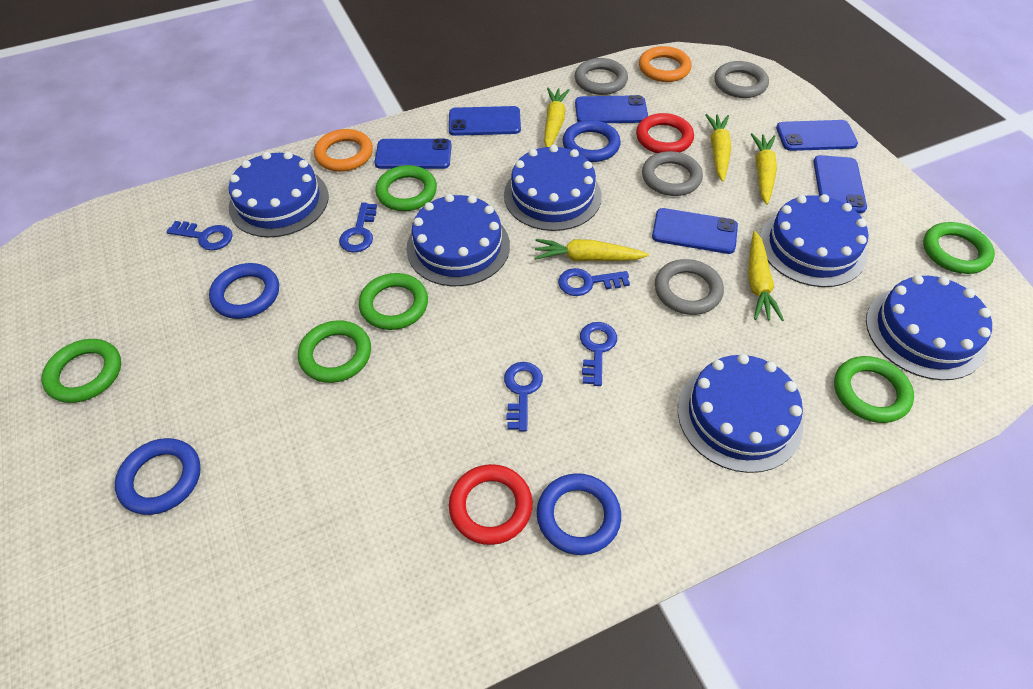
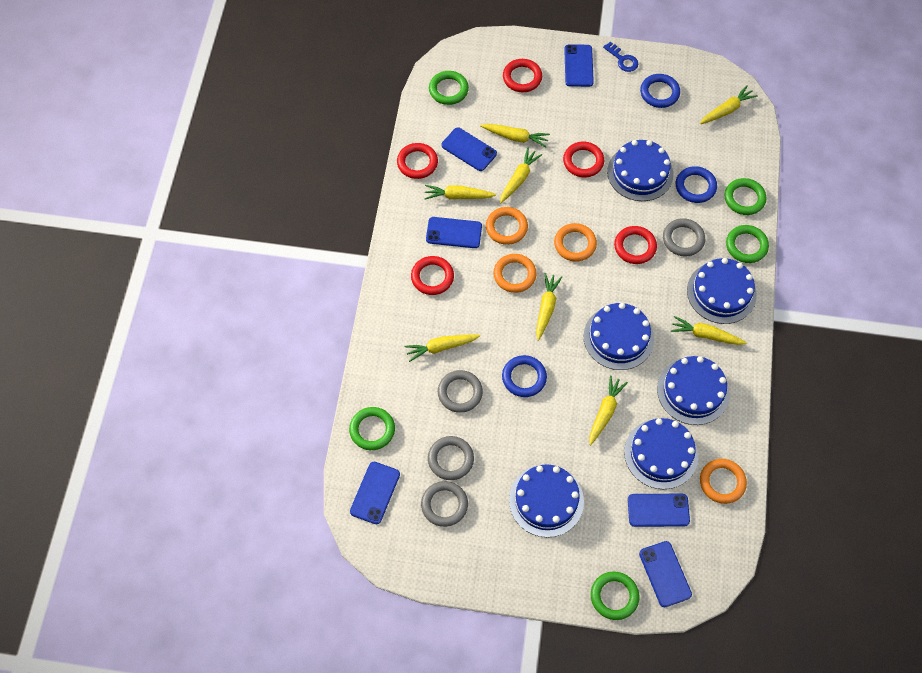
blue key: 5 -> 1
blue ring: 4 -> 3
green ring: 6 -> 5
orange ring: 2 -> 4
red ring: 2 -> 5
yellow carrot: 5 -> 8

